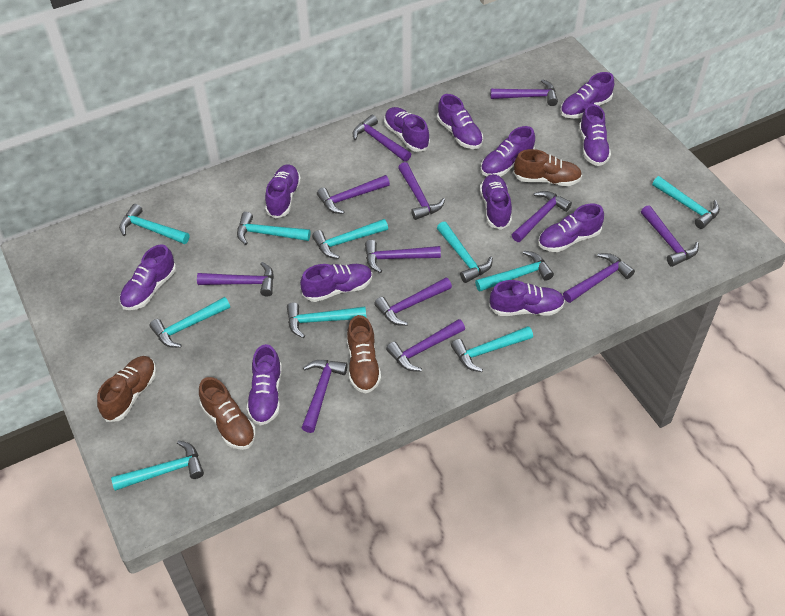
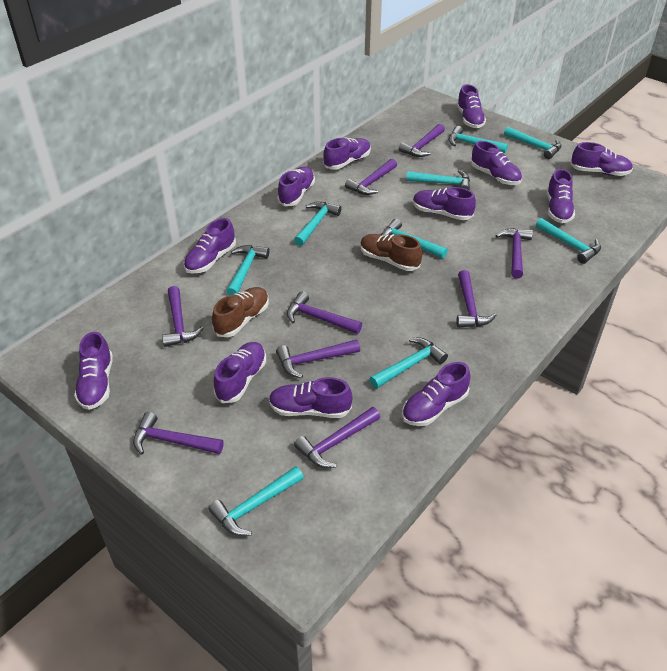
brown shoe: 4 -> 2
purple hammer: 12 -> 9
turquoise hammer: 10 -> 9

